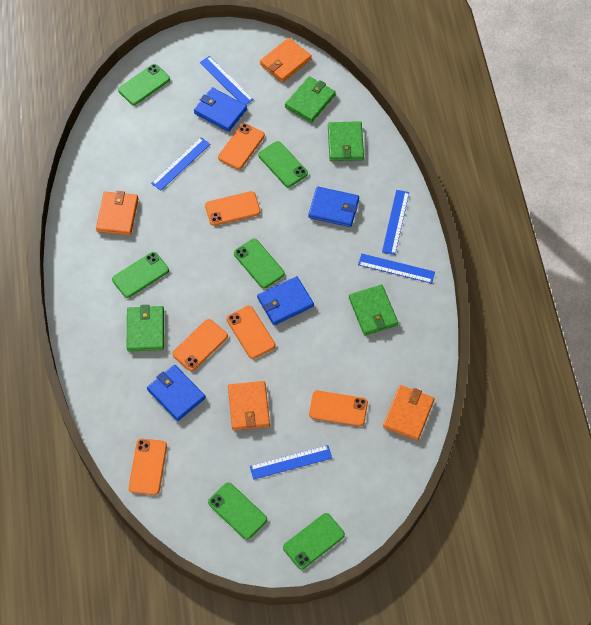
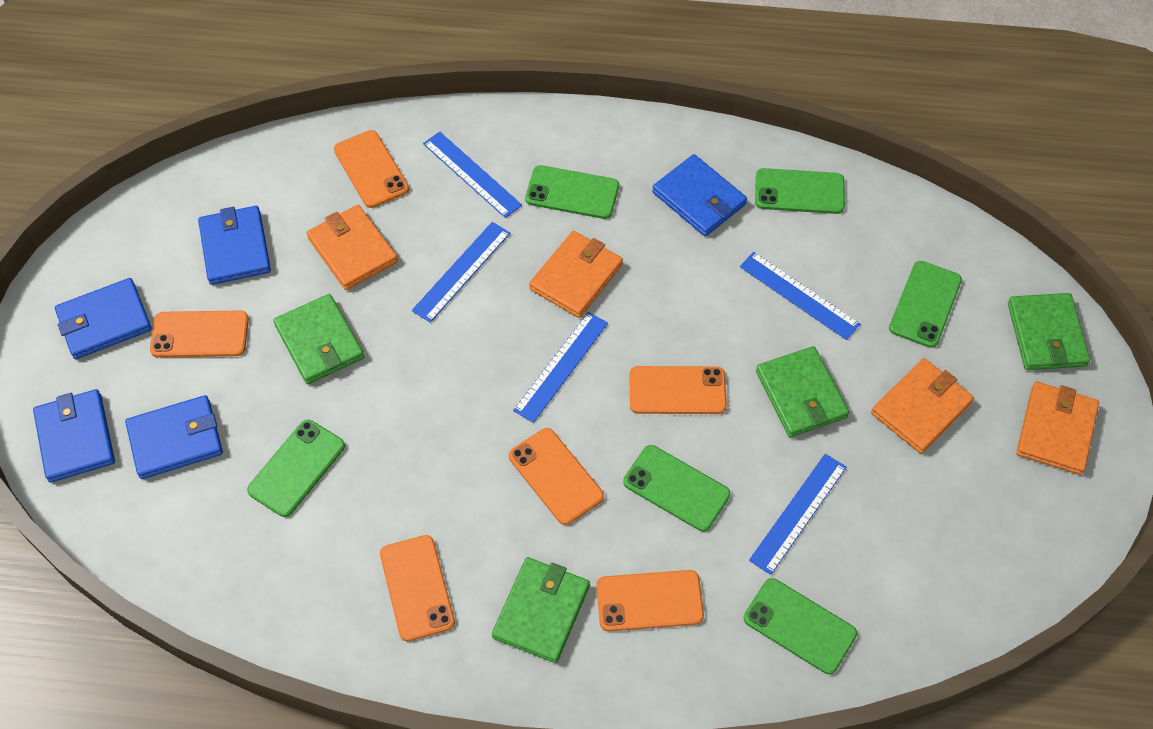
blue wallet: 4 -> 5

